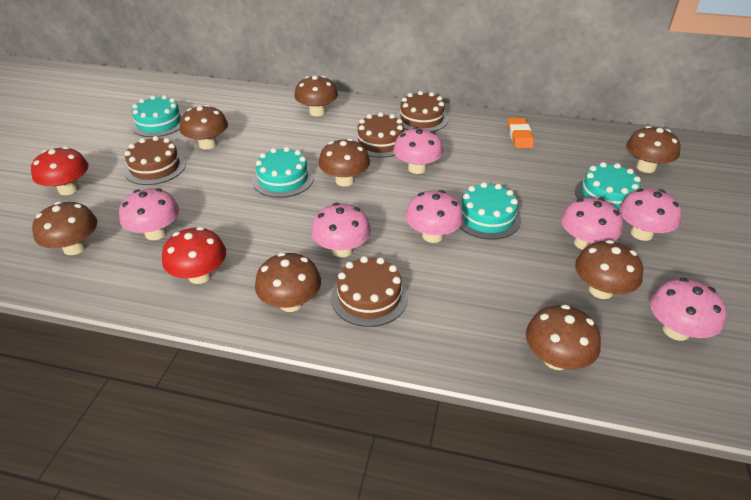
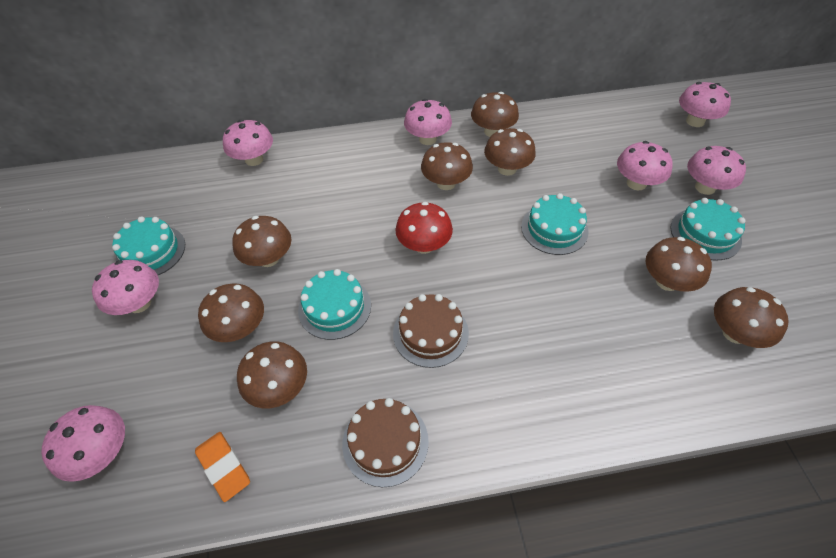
brown cake: 4 -> 2
red mushroom: 2 -> 1

